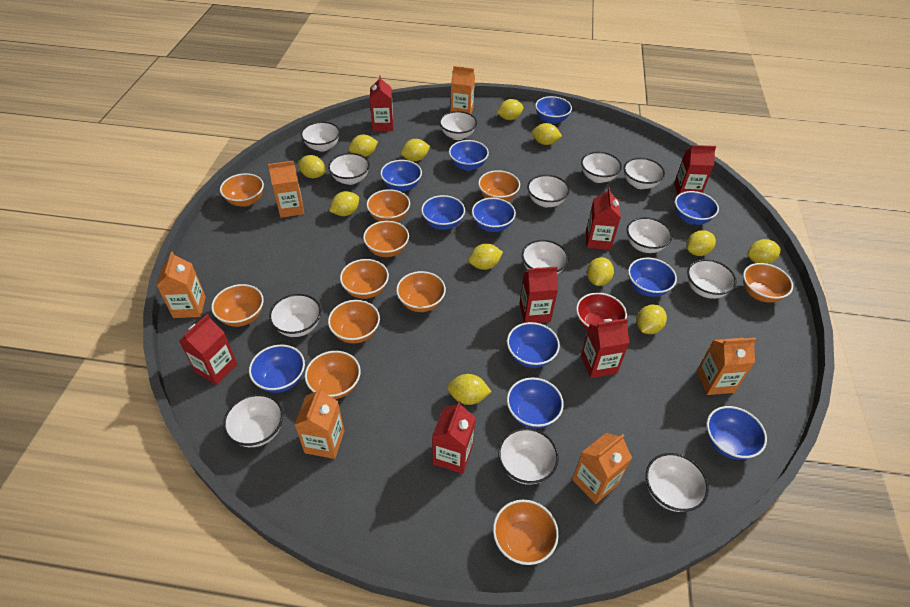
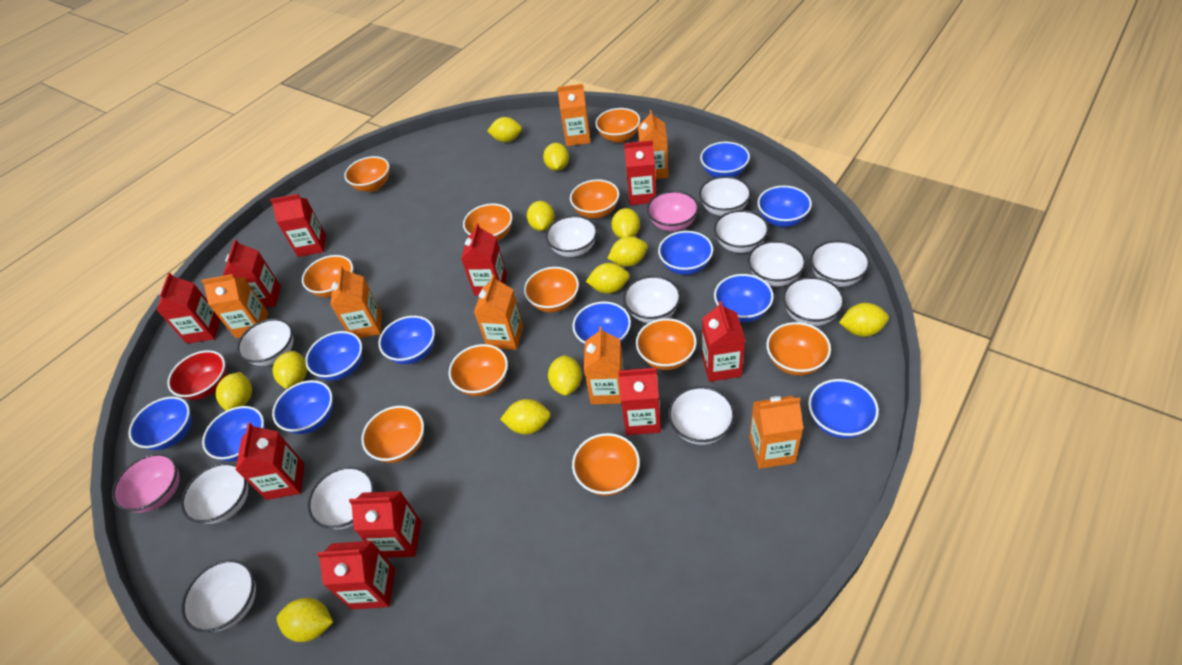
orange carton: 6 -> 7
pink bowl: 0 -> 2
red carton: 7 -> 10
white bowl: 13 -> 12

